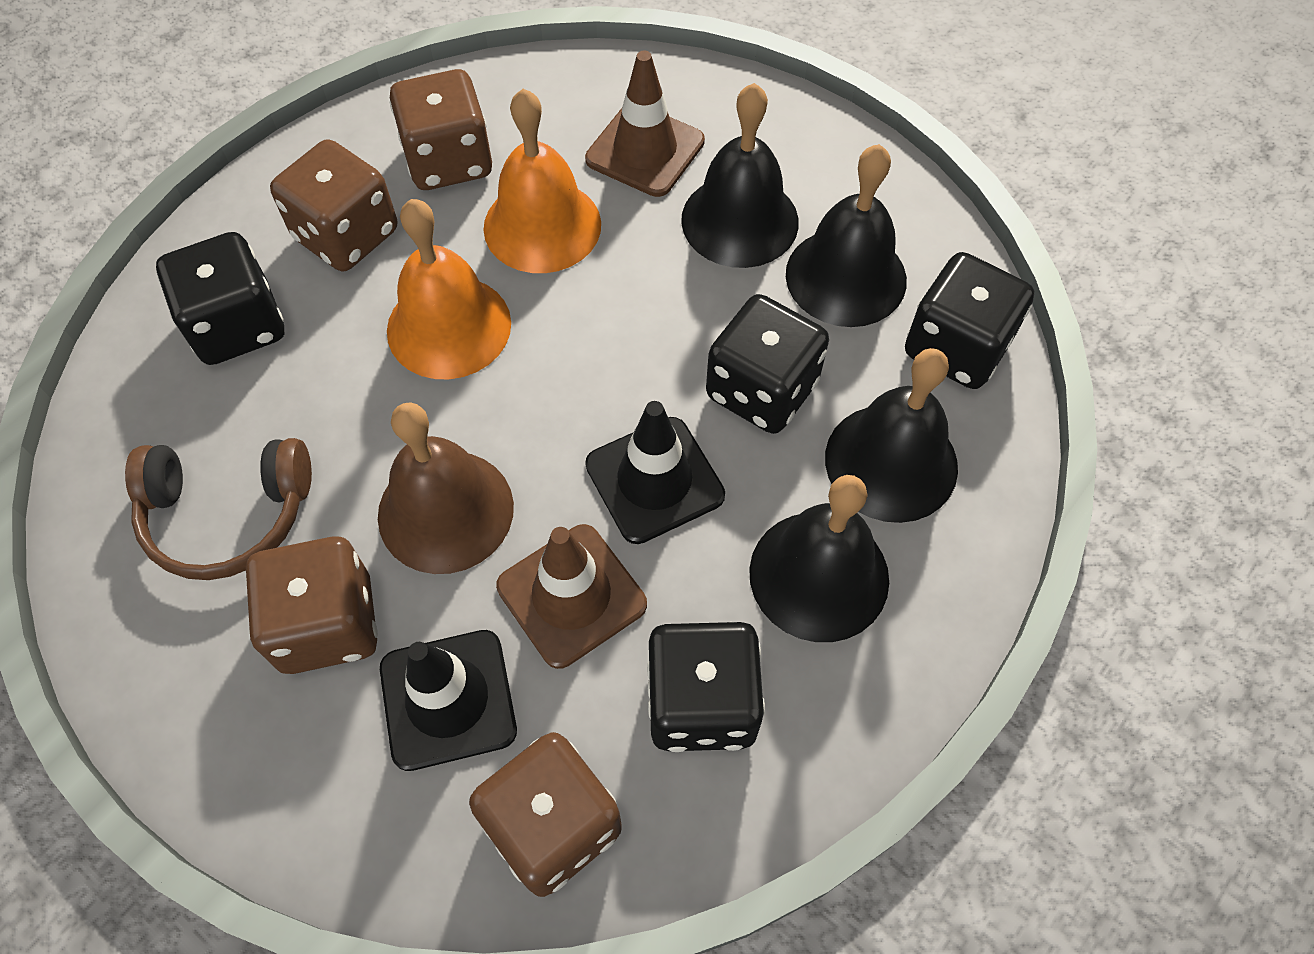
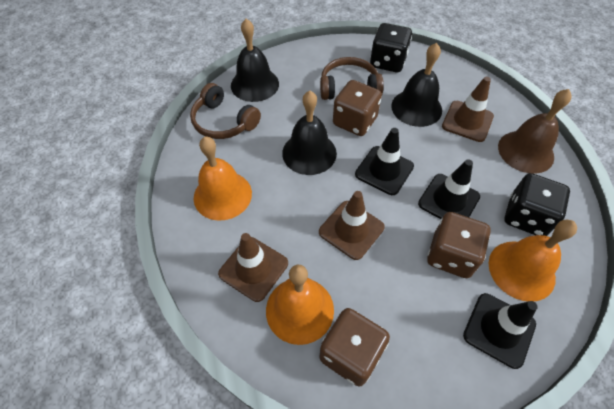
black bell: 4 -> 3
black dice: 4 -> 2
black traffic cone: 2 -> 3
brown dice: 4 -> 3
brown headphones: 1 -> 2
brown traffic cone: 2 -> 3
orange bell: 2 -> 3

